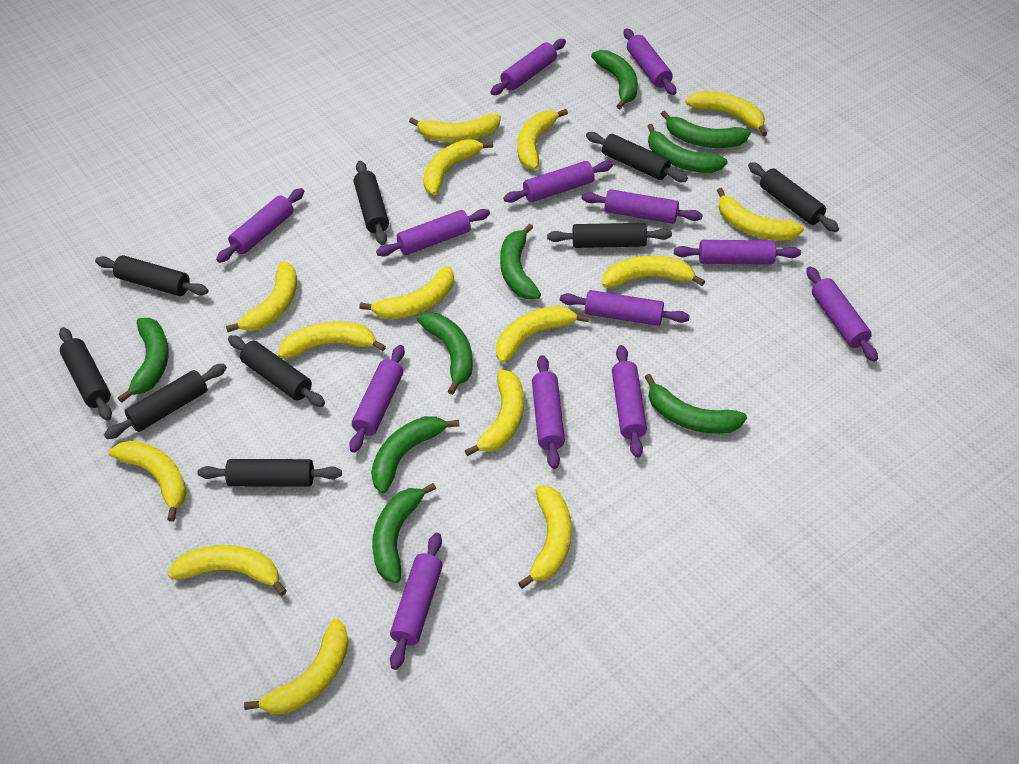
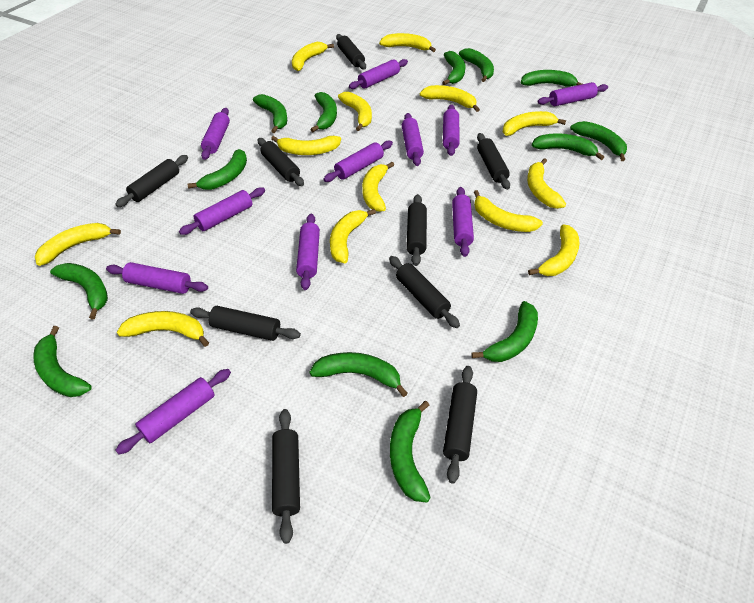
green banana: 9 -> 13
purple rolling pin: 13 -> 11
yellow banana: 15 -> 13

